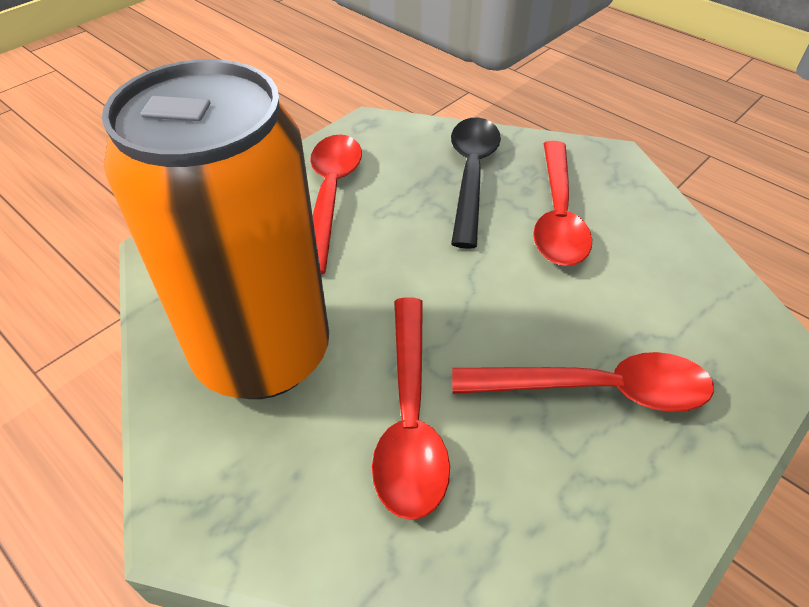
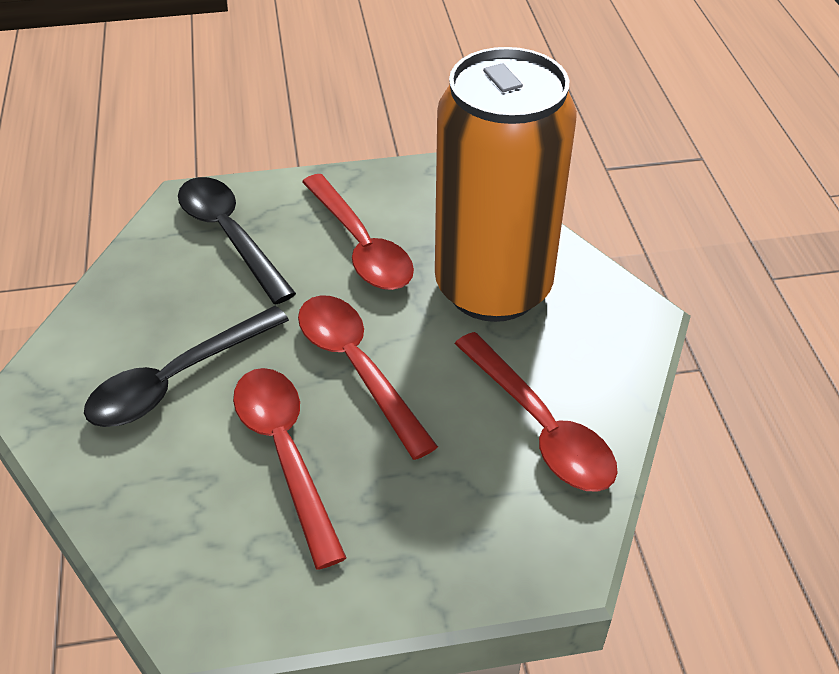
black spoon: 1 -> 2

